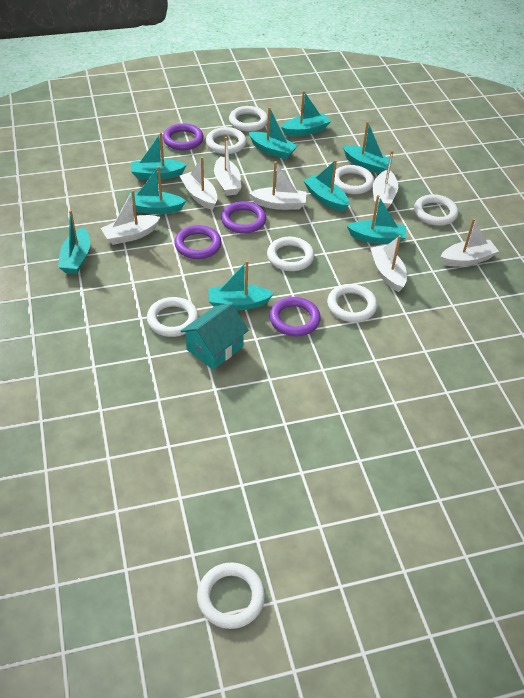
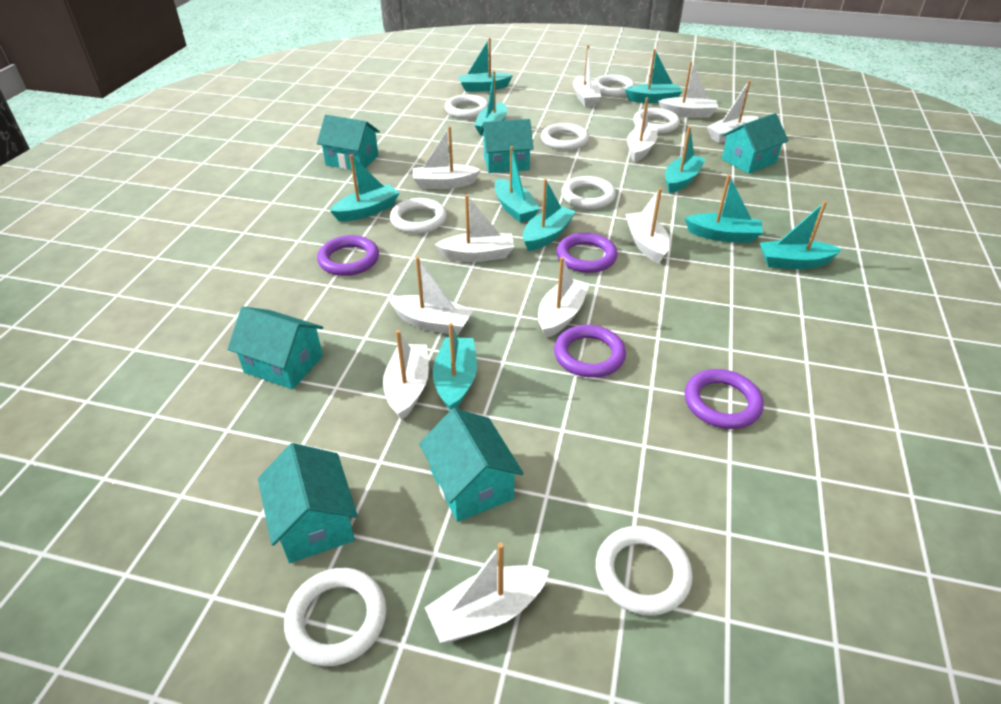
turquoise boat: 9 -> 10
turquoise house: 1 -> 6
white boat: 7 -> 11

